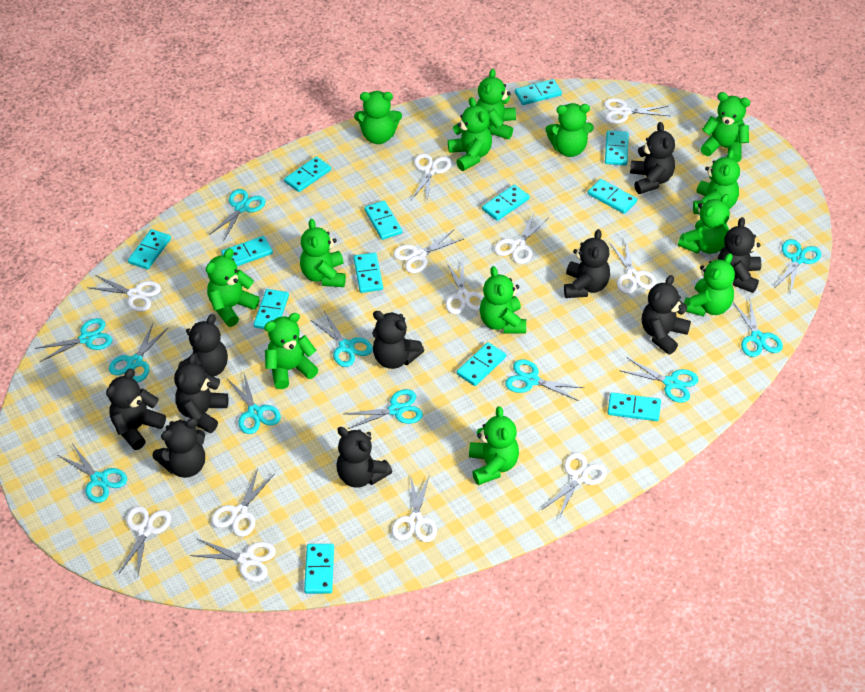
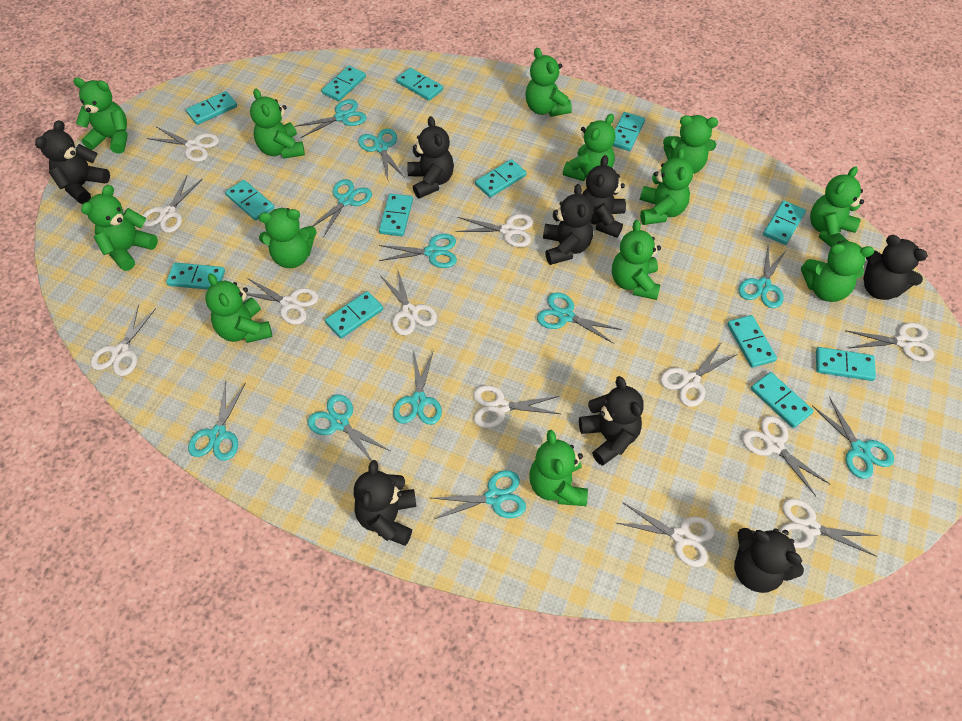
black teddy bear: 10 -> 8

